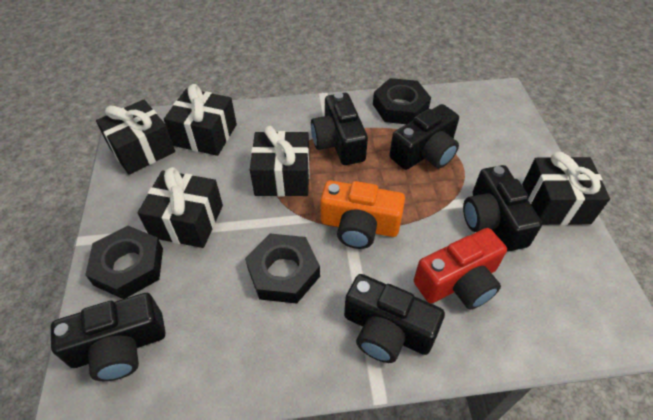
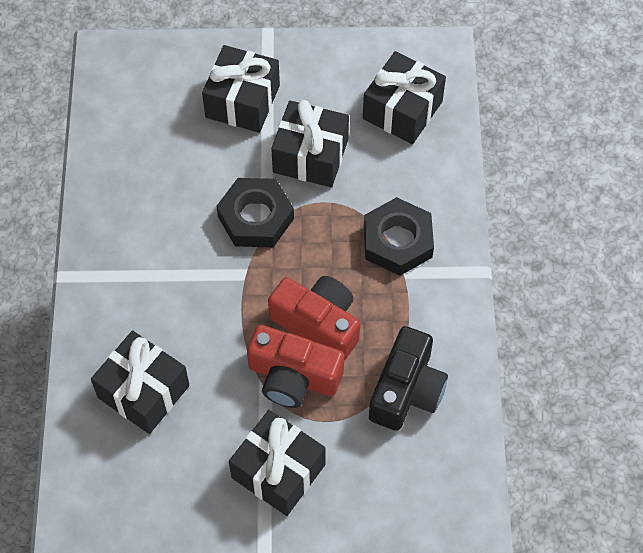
black camera: 5 -> 1
black nut: 3 -> 2
orange camera: 1 -> 0
red camera: 1 -> 2

